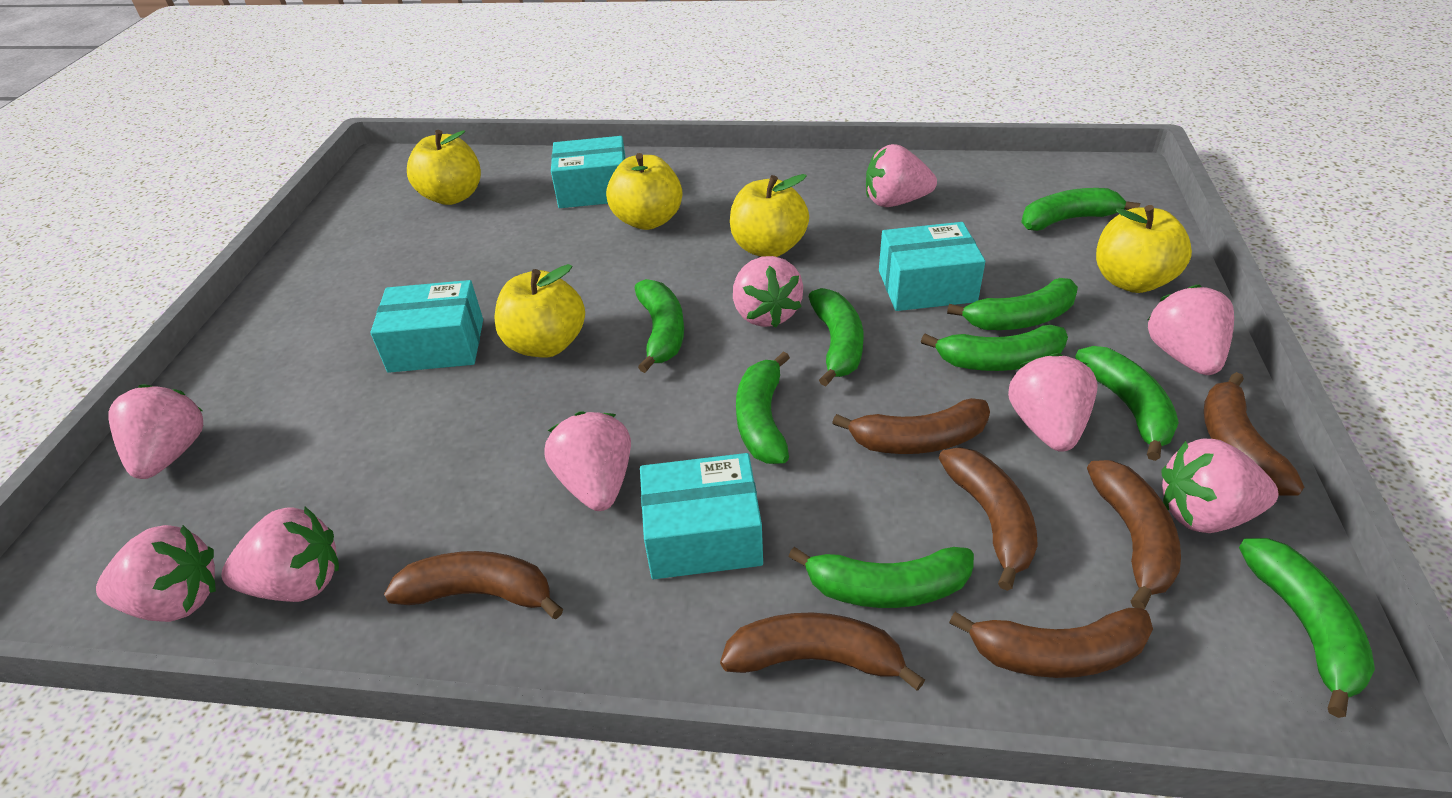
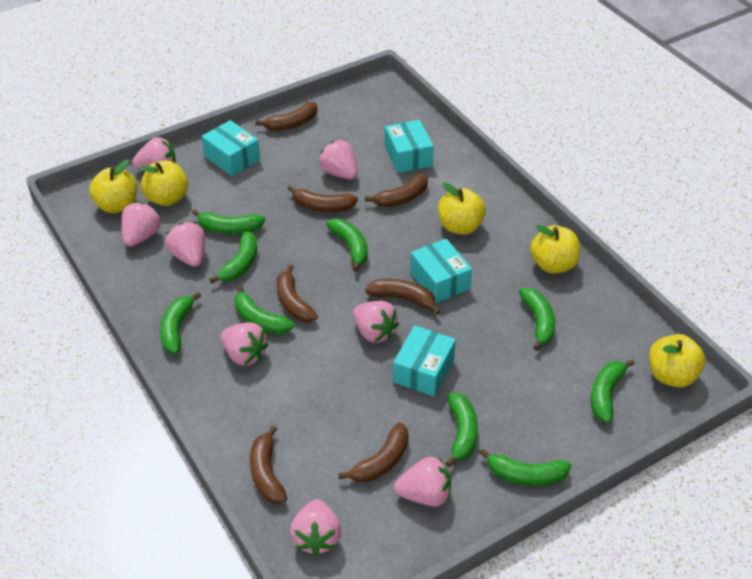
pink strawberry: 9 -> 8

